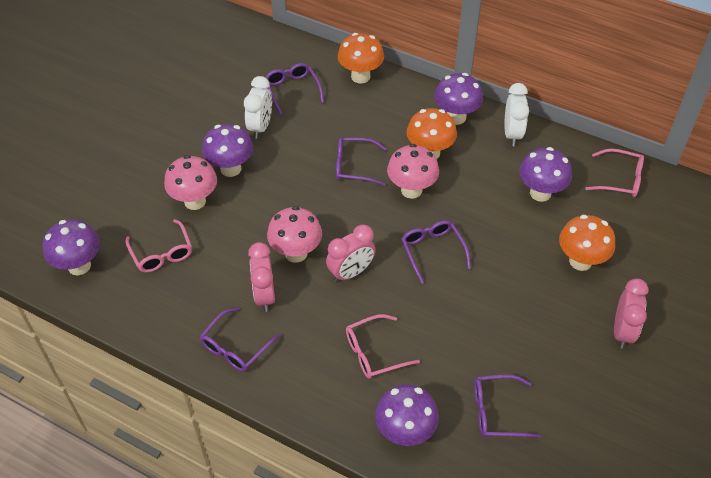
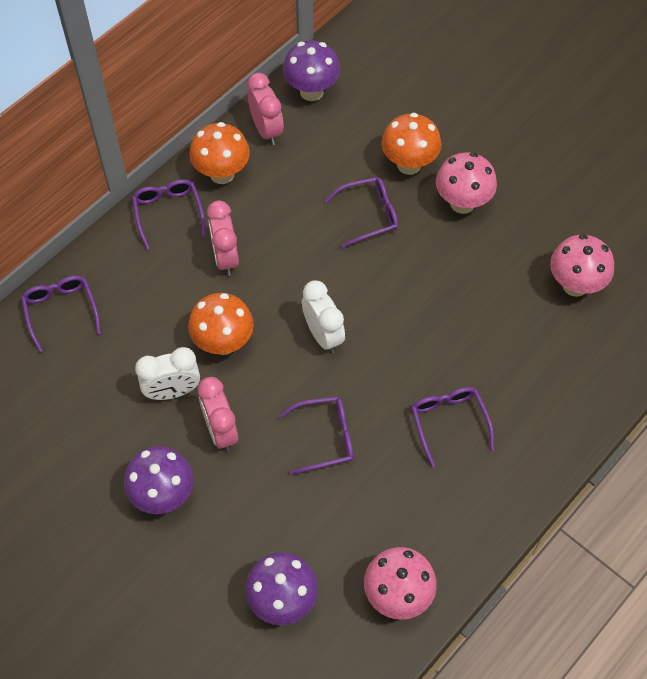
pink glasses: 3 -> 0
purple mushroom: 5 -> 3

